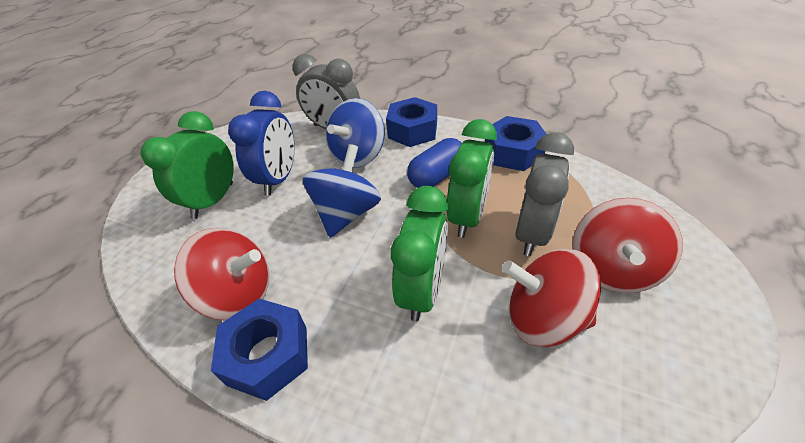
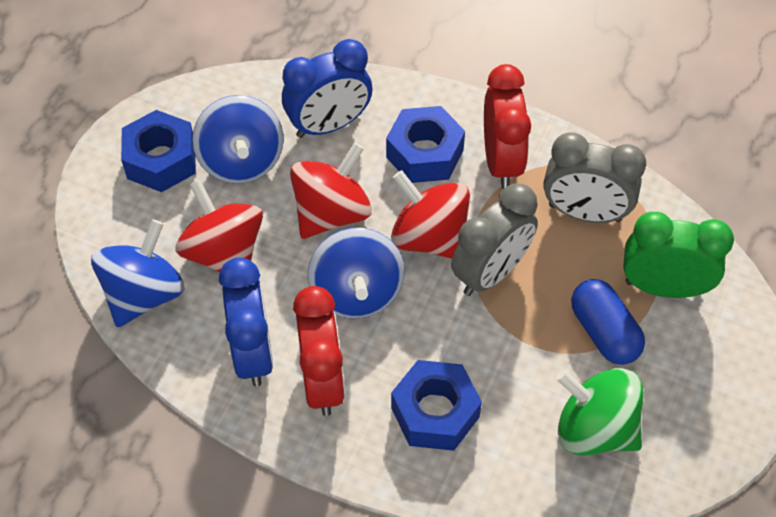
blue clock: 1 -> 2
blue spinning top: 2 -> 3
green clock: 3 -> 1
green spinning top: 0 -> 1
red clock: 0 -> 2

